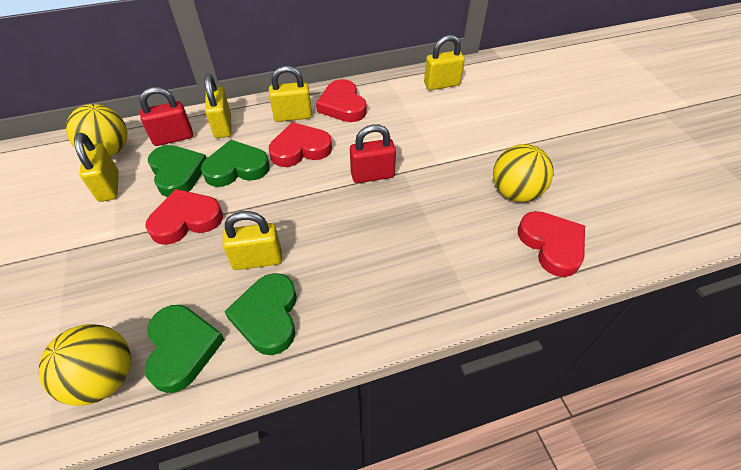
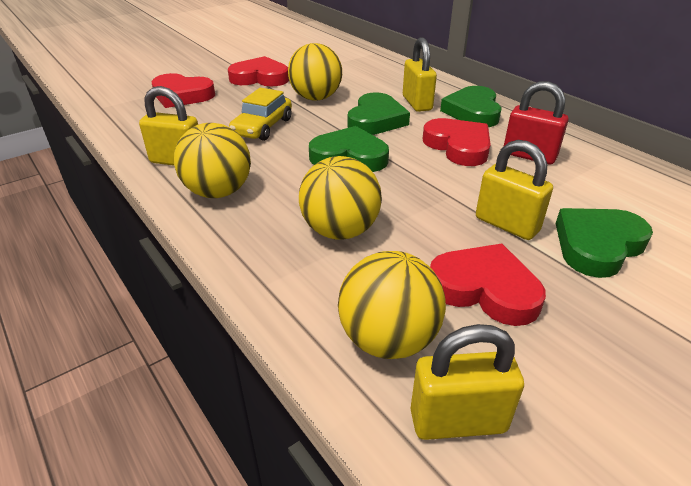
red padlock: 2 -> 1
yellow ball: 3 -> 4
yellow car: 0 -> 1
yellow padlock: 5 -> 4

